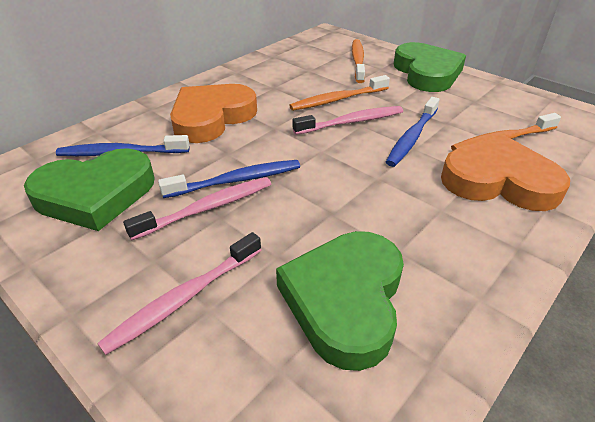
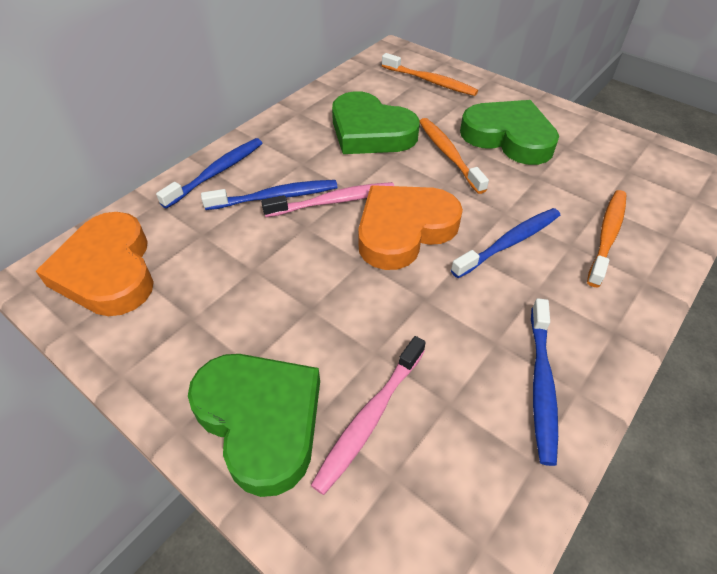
blue toothbrush: 3 -> 4
pink toothbrush: 3 -> 2

